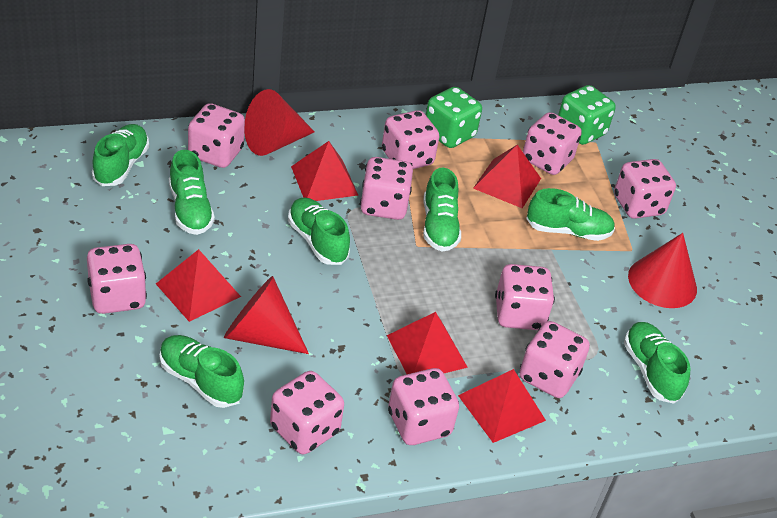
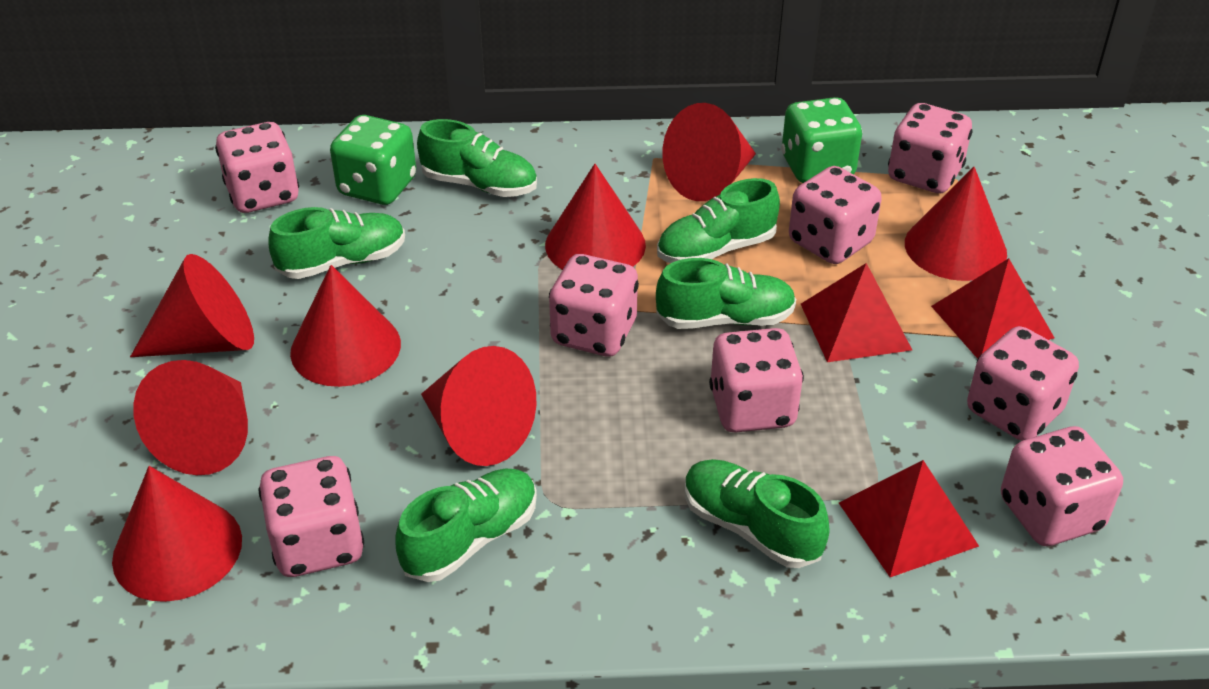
green shoe: 7 -> 6
pink dice: 10 -> 8
red cone: 3 -> 8
red pyramid: 5 -> 3

